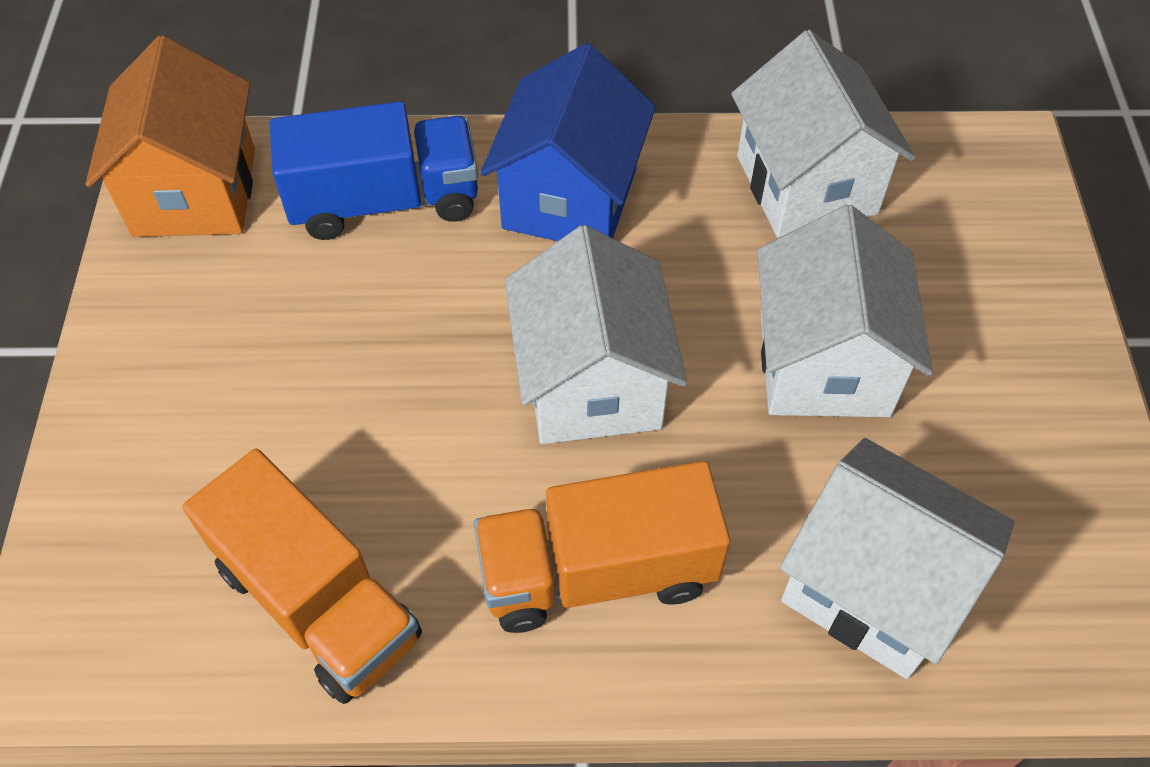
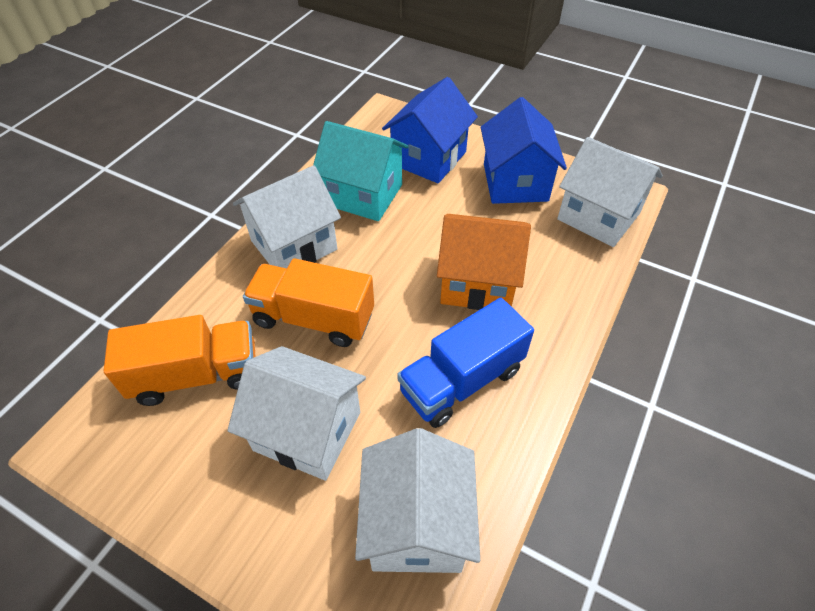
blue house: 1 -> 2
turquoise house: 0 -> 1

